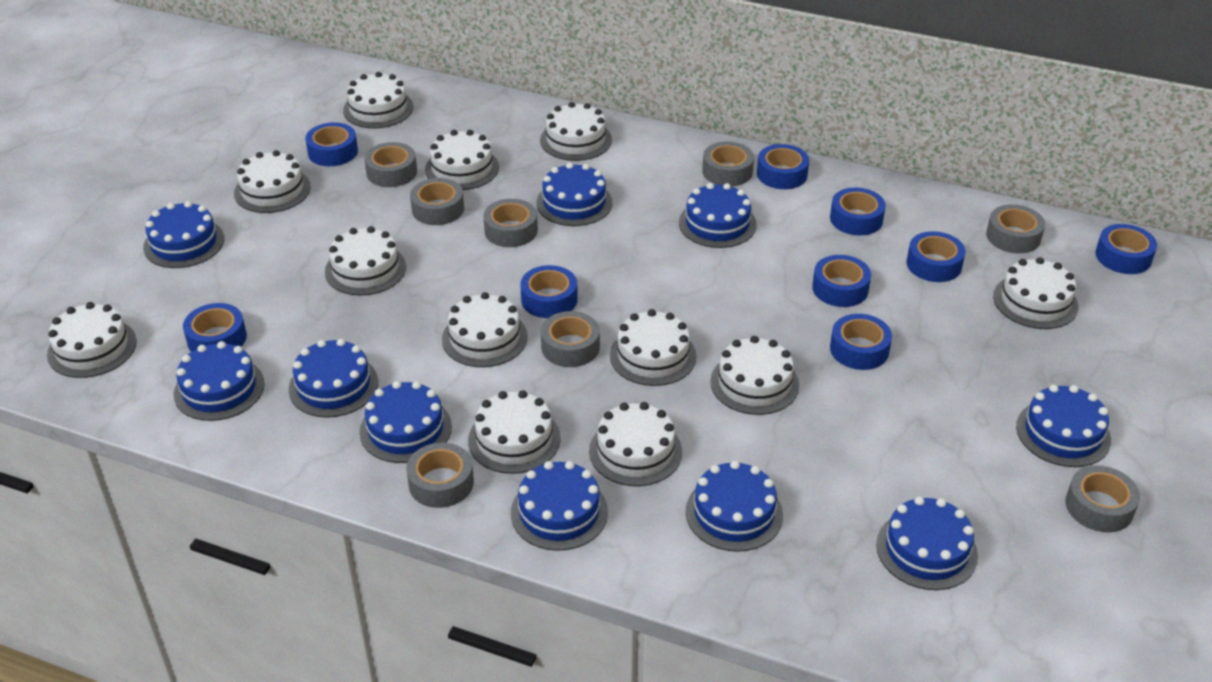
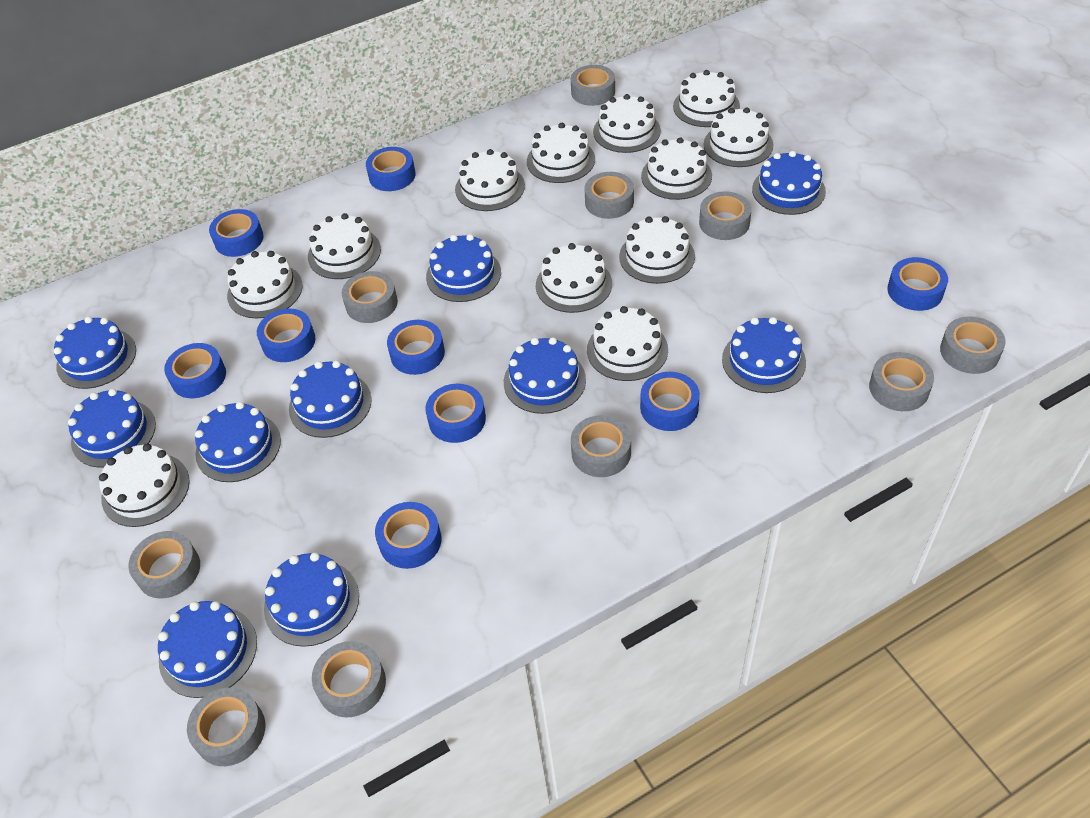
grey tape: 8 -> 10

